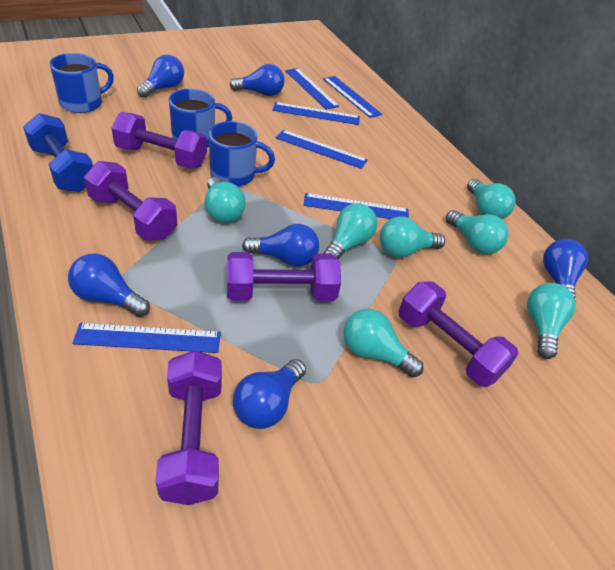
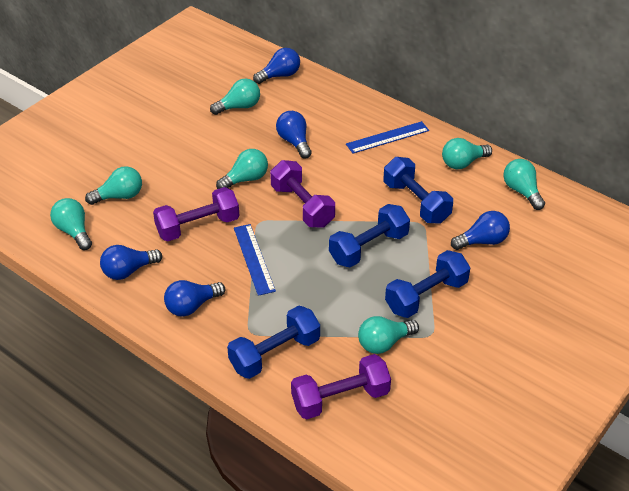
blue dumbbell: 1 -> 4
blue light bulb: 6 -> 5
blue mug: 3 -> 0
blue ruler: 6 -> 2
purple dumbbell: 5 -> 3

